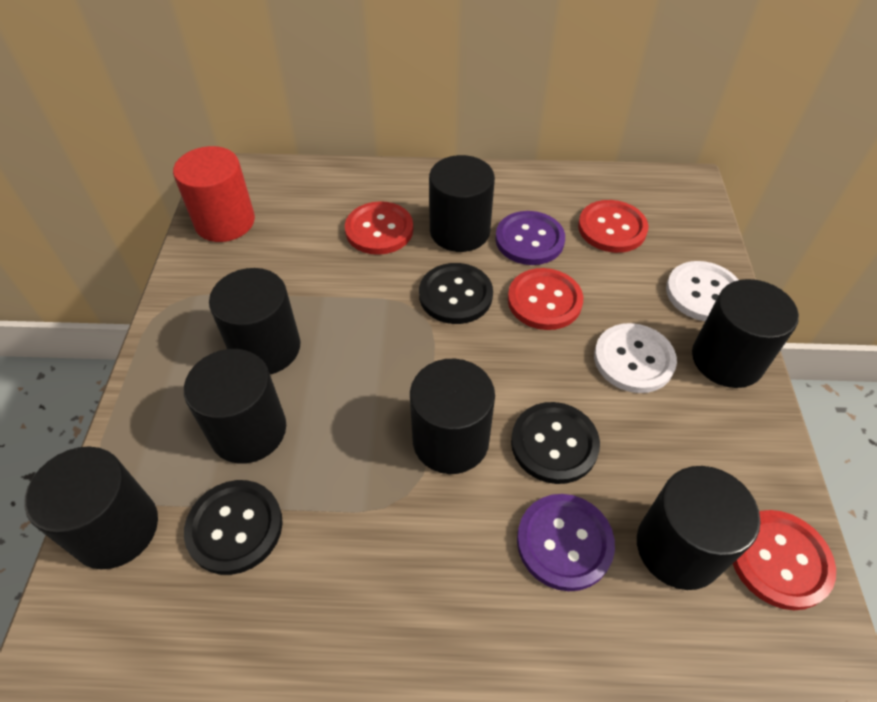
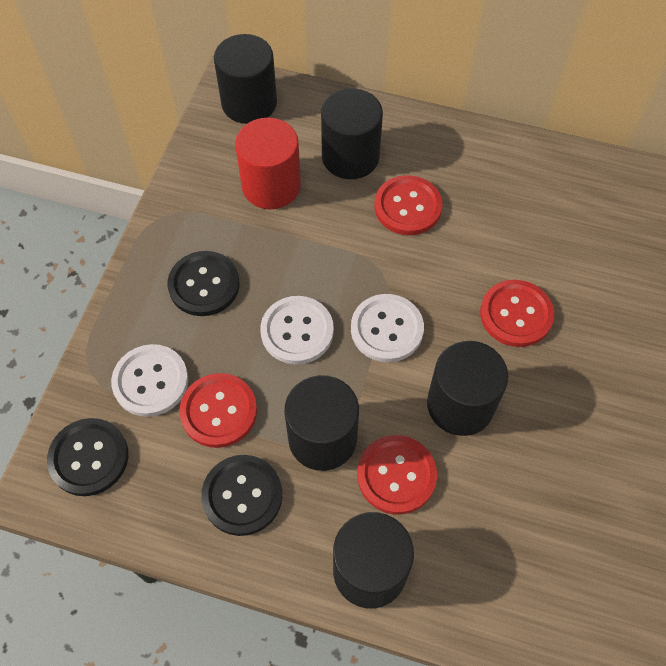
black cylinder: 7 -> 5
purple button: 2 -> 0
white button: 2 -> 3

